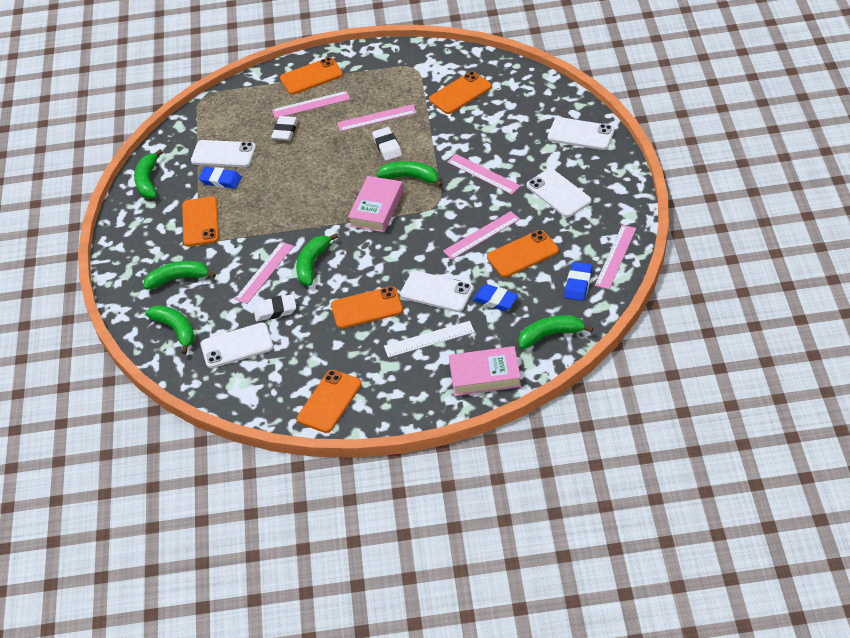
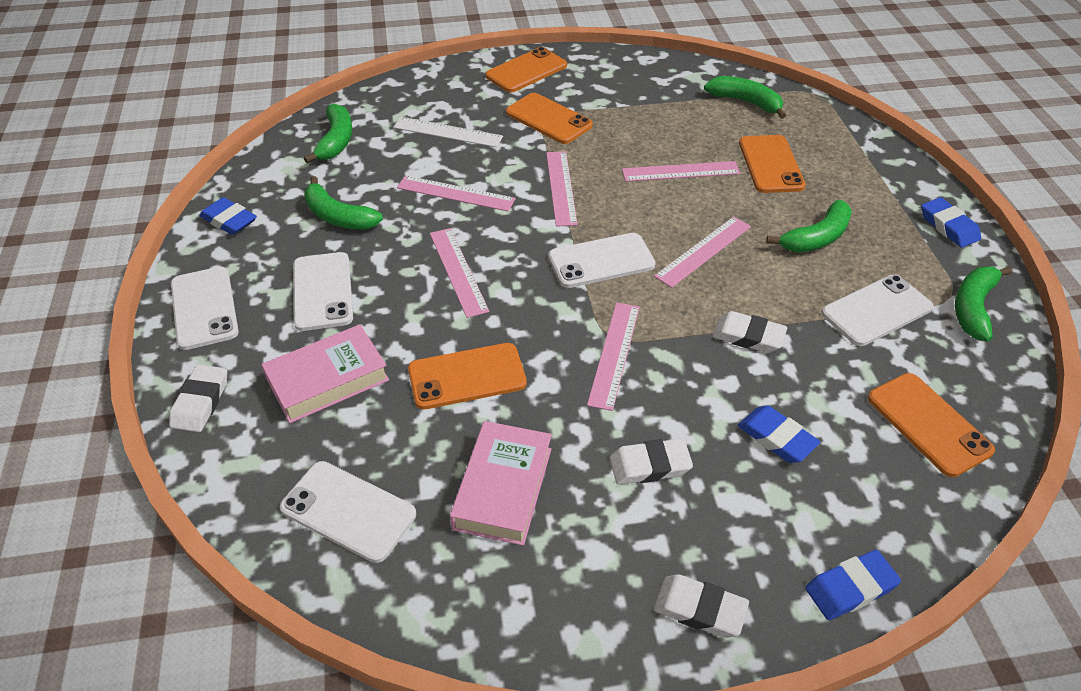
blue eraser: 3 -> 4
green banana: 6 -> 5
orange phone: 6 -> 5
white eraser: 3 -> 4

